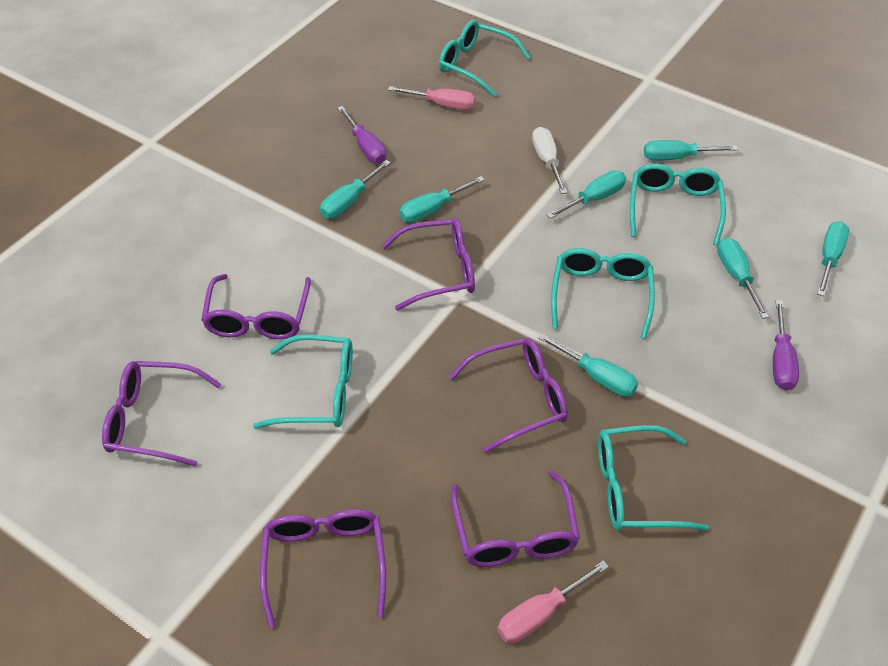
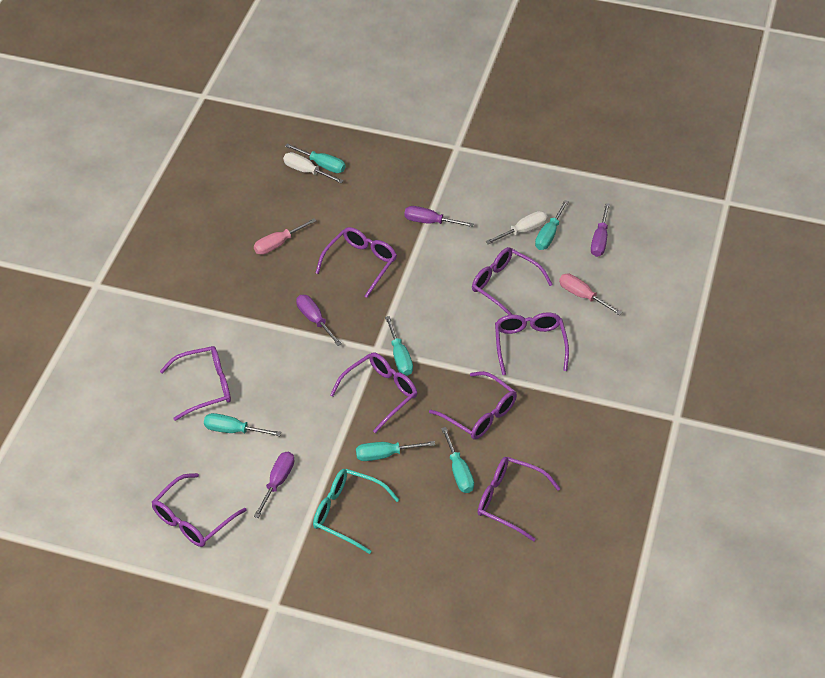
purple glasses: 6 -> 8
purple screwdriver: 2 -> 4
turquoise glasses: 5 -> 1
turquoise screwdriver: 7 -> 6
white screwdriver: 1 -> 2

